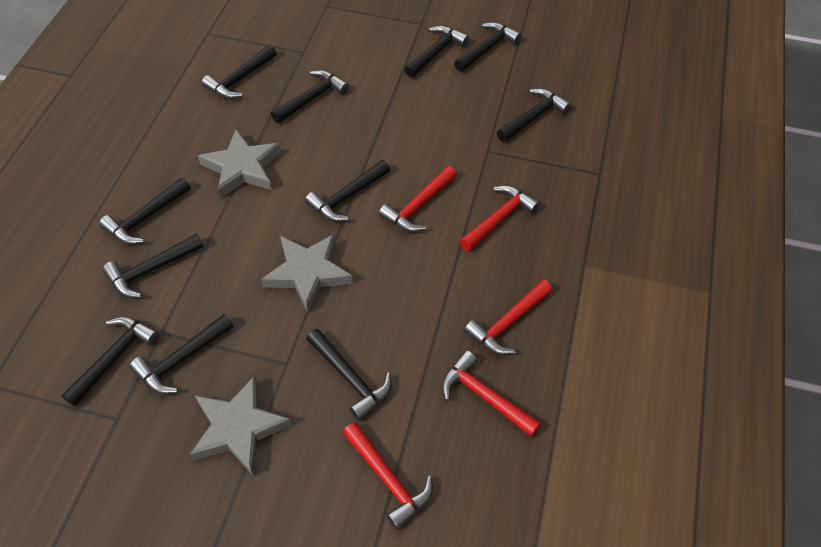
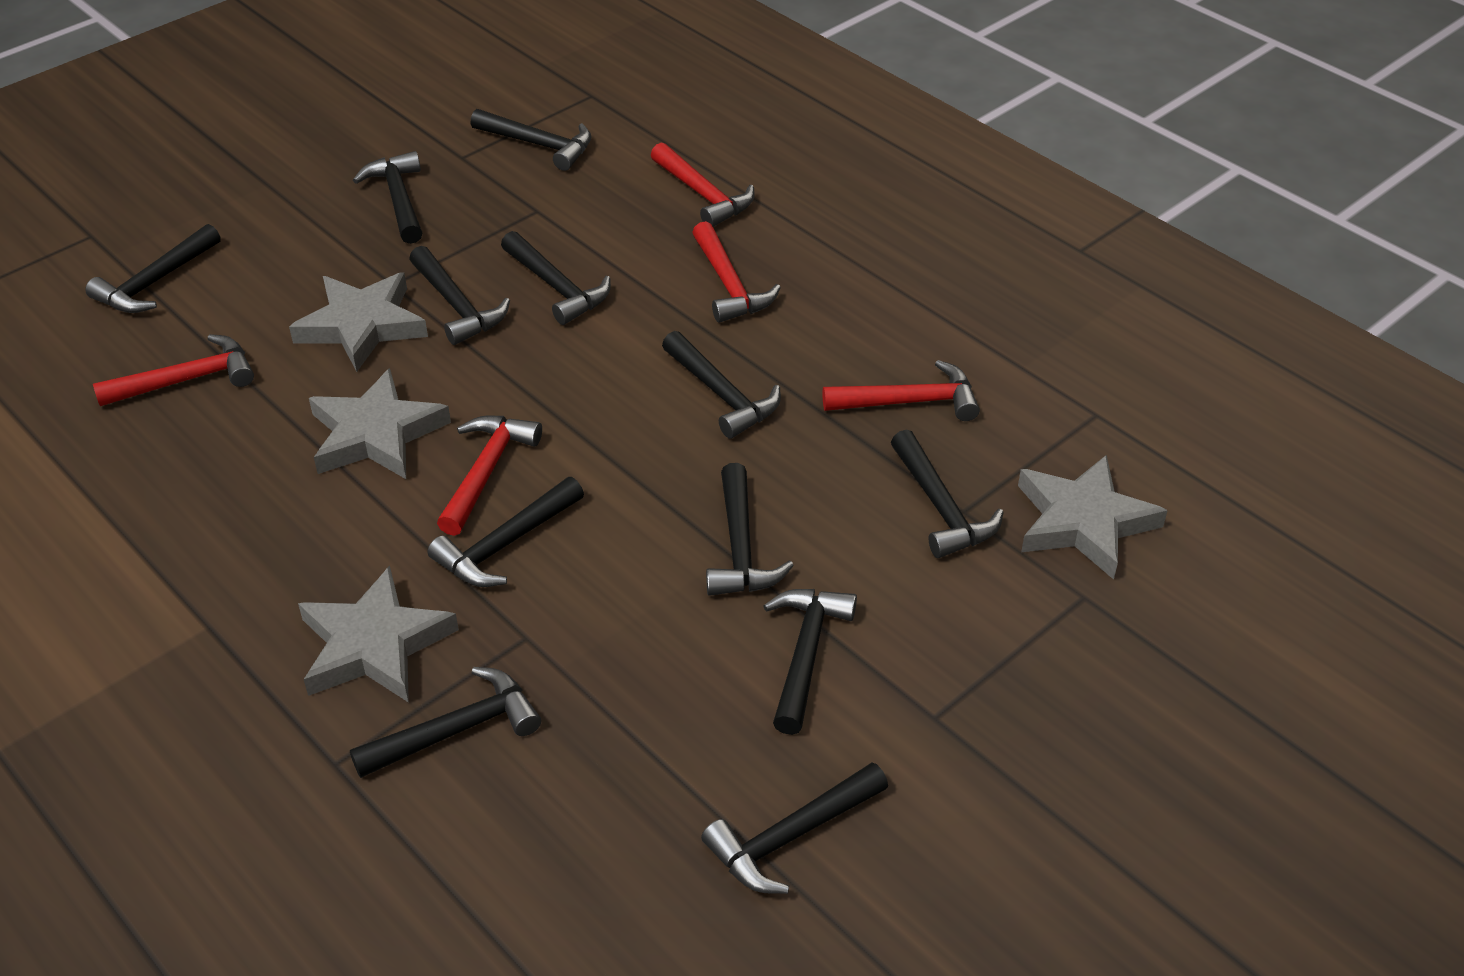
black hammer: 11 -> 12
grey star: 3 -> 4

